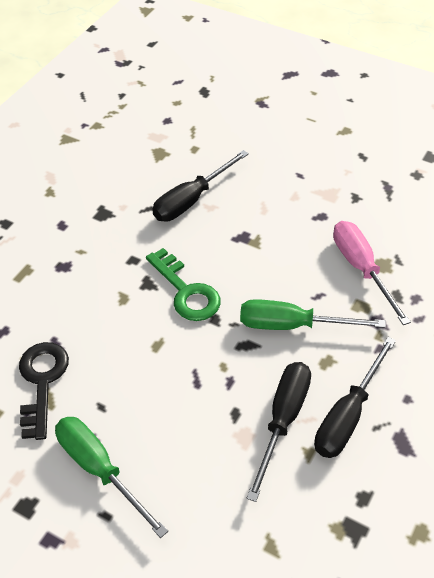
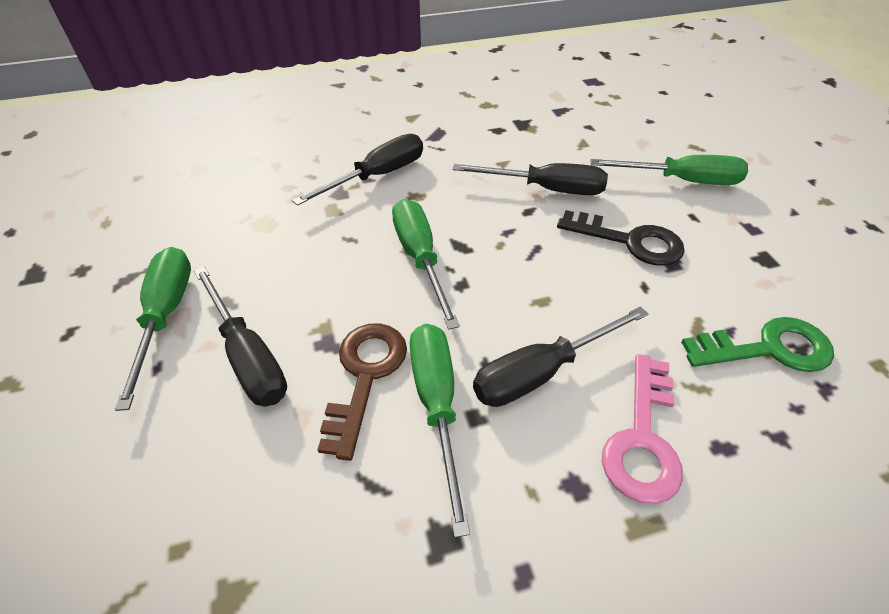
black screwdriver: 3 -> 4
brown key: 0 -> 1
green screwdriver: 2 -> 4
pink key: 0 -> 1
pink screwdriver: 1 -> 0

